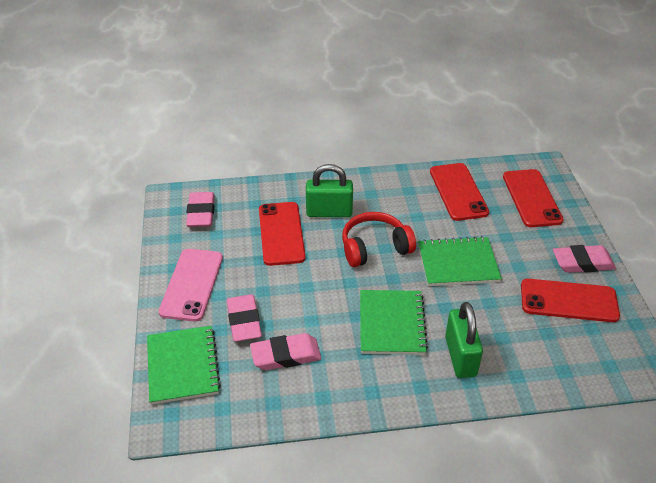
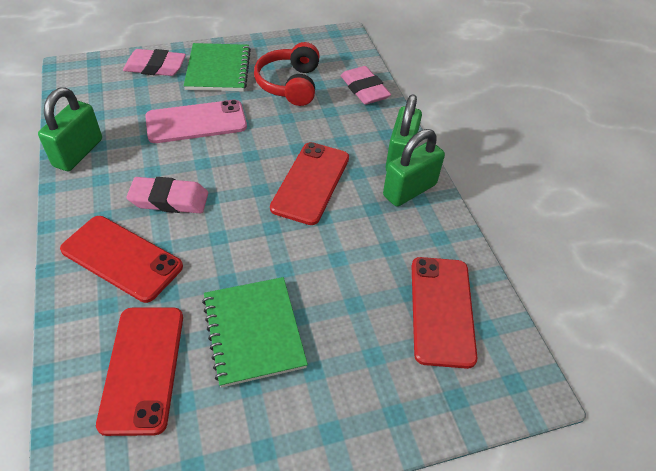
green notebook: 3 -> 2
green padlock: 2 -> 3
pink eraser: 4 -> 3

